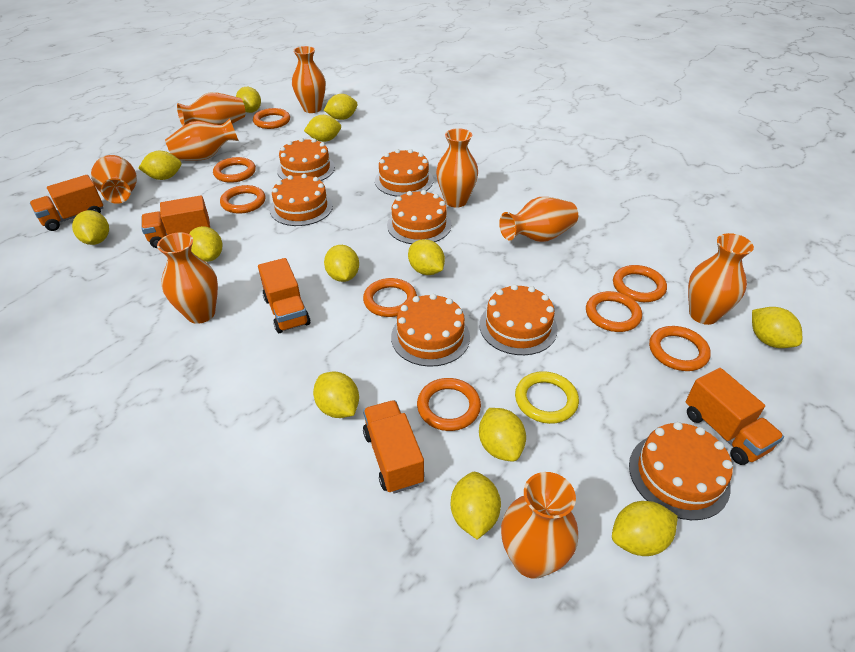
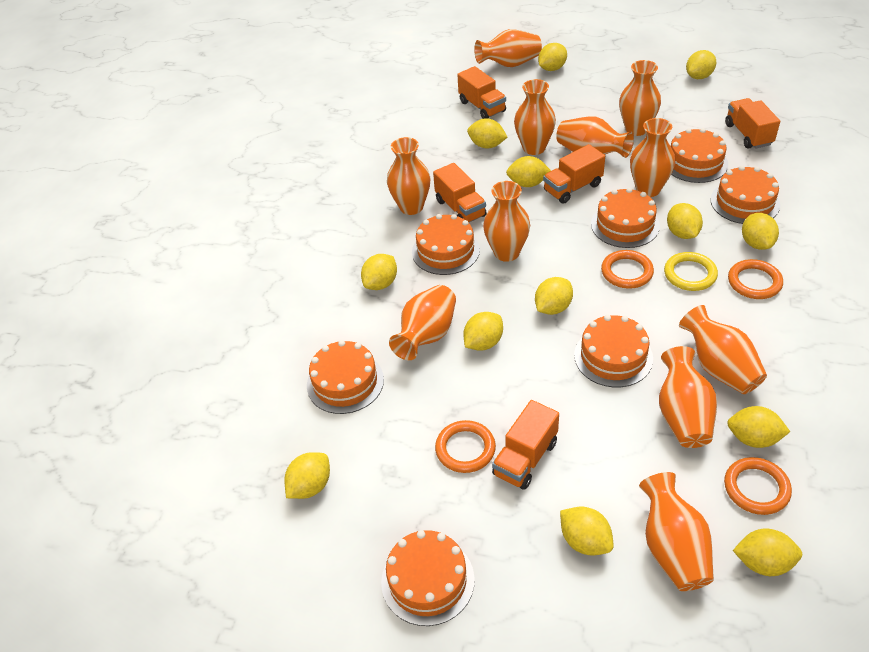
orange ring: 8 -> 4
orange vase: 9 -> 11

